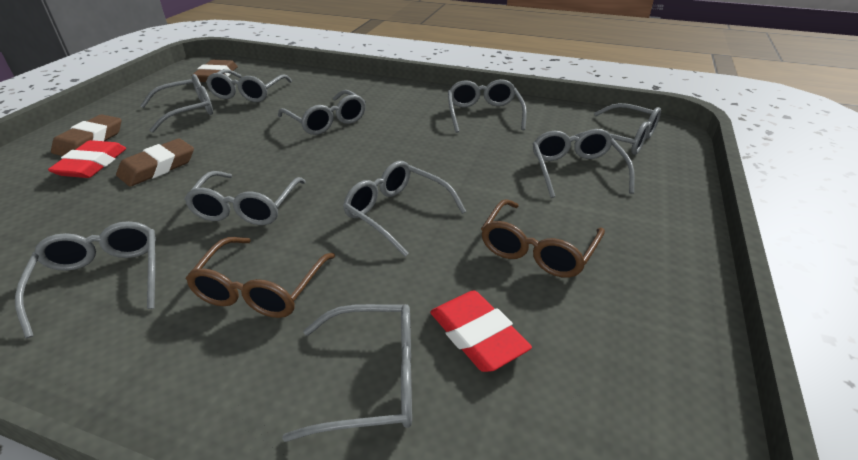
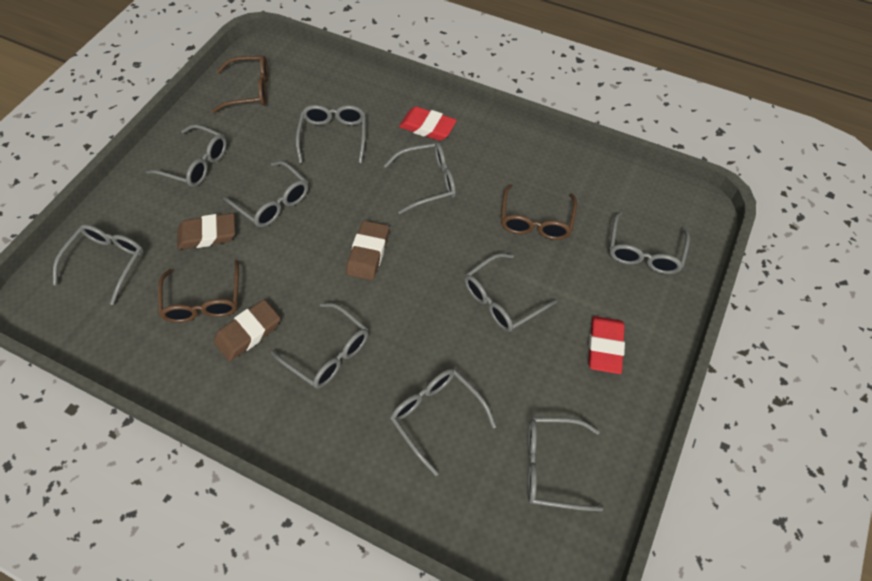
brown glasses: 2 -> 3

